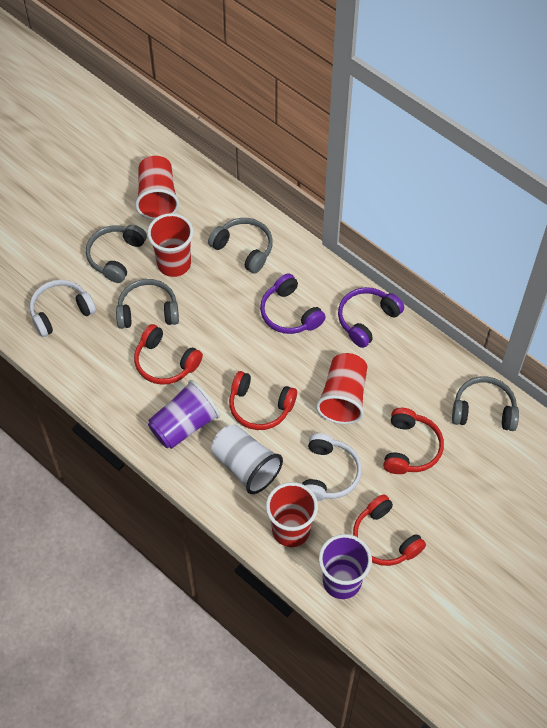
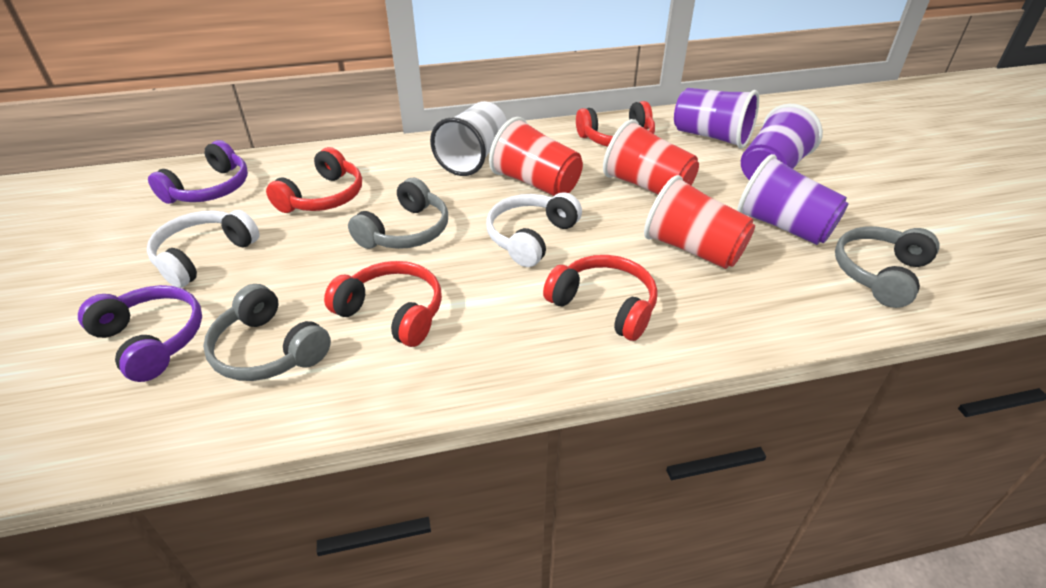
grey headphones: 4 -> 3
purple cup: 2 -> 3
red cup: 4 -> 3

